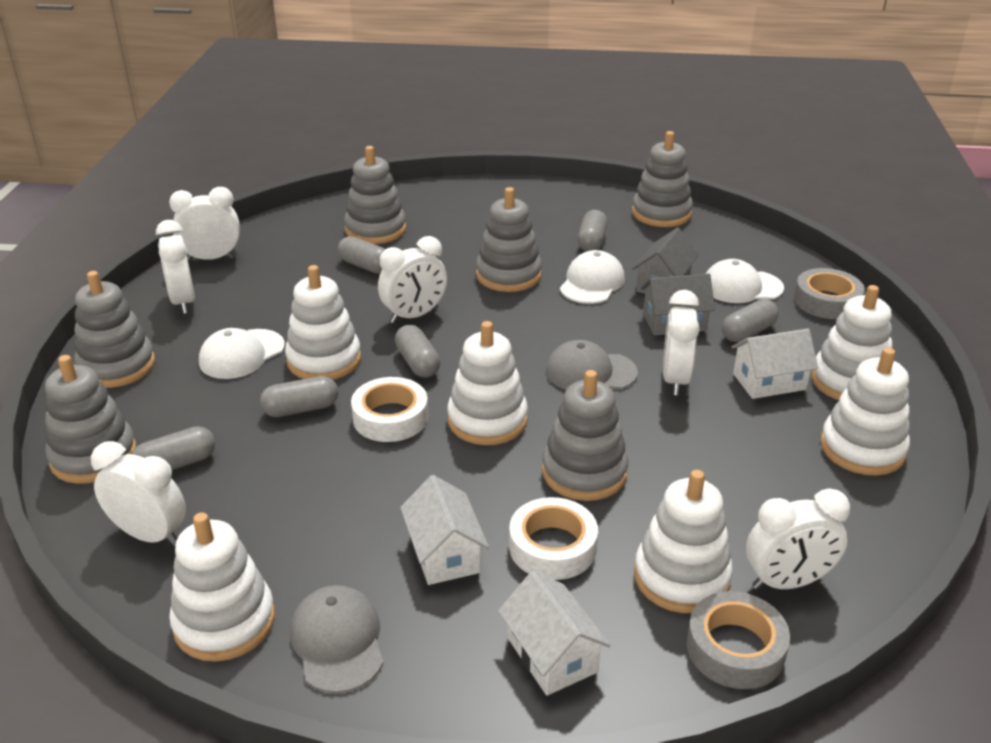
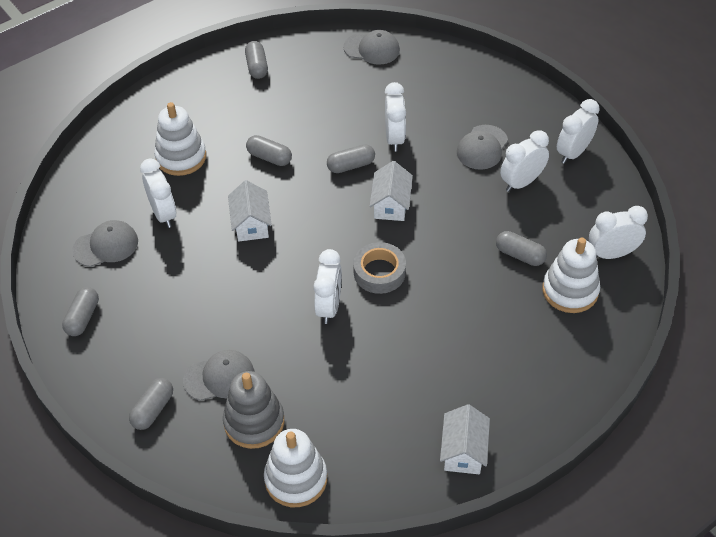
grey cap: 2 -> 4
grey house: 2 -> 0
grey stacking toy: 6 -> 1
grey tape: 2 -> 1
white cap: 3 -> 0
white stacking toy: 6 -> 3
white tape: 2 -> 0

